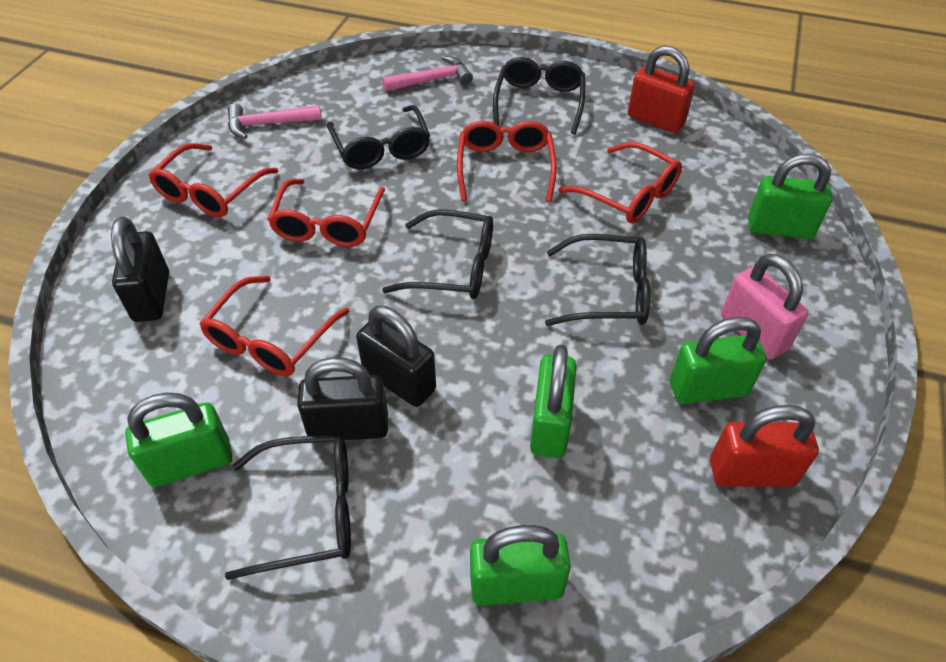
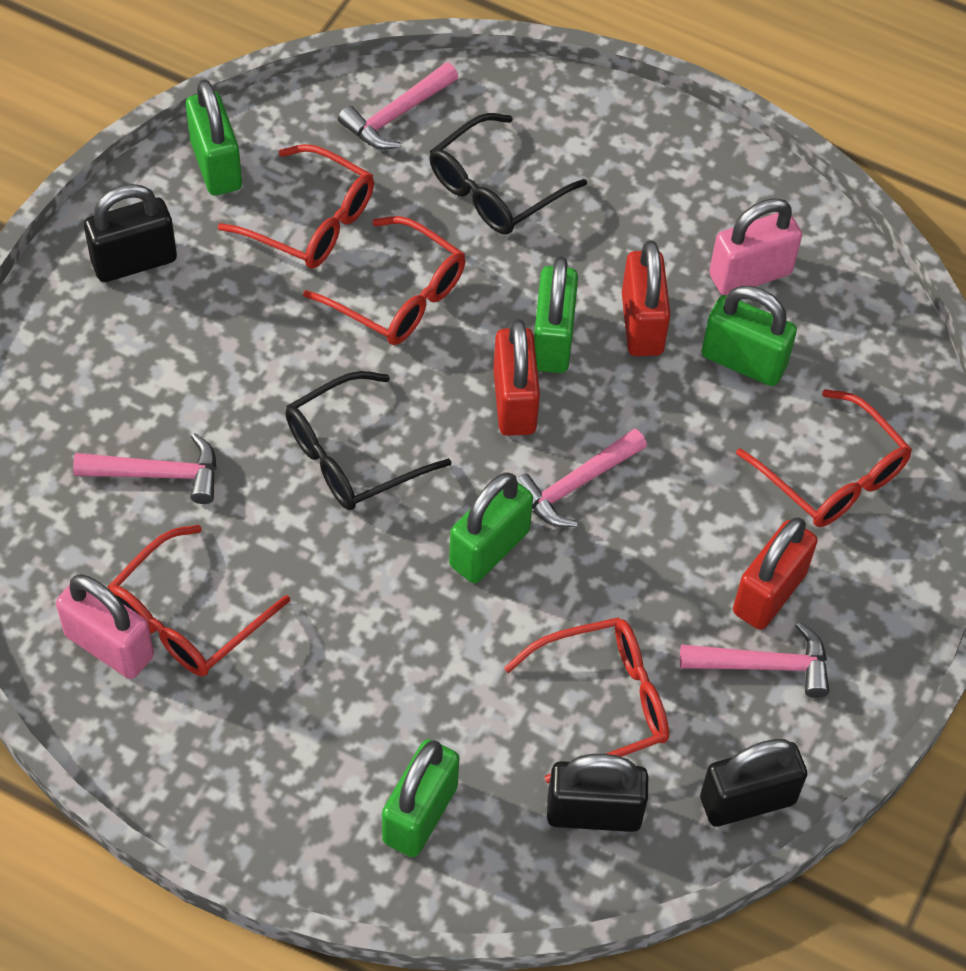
black glasses: 5 -> 2
pink hammer: 2 -> 4
pink padlock: 1 -> 2
red padlock: 2 -> 3

